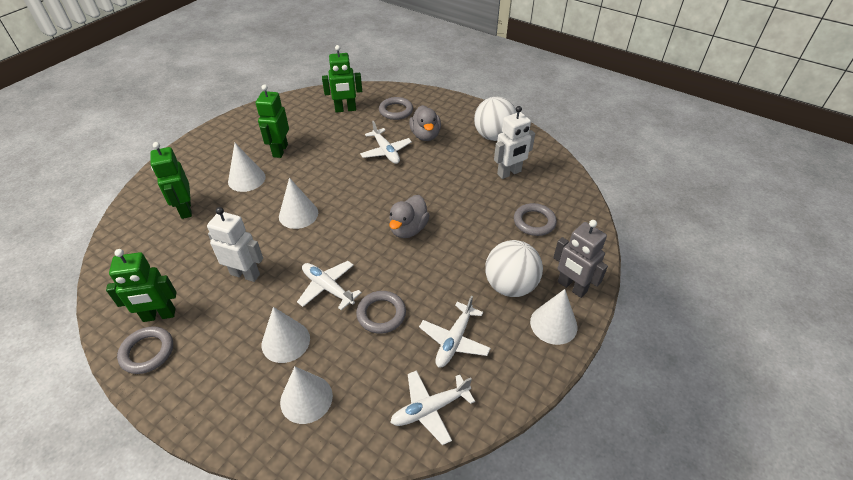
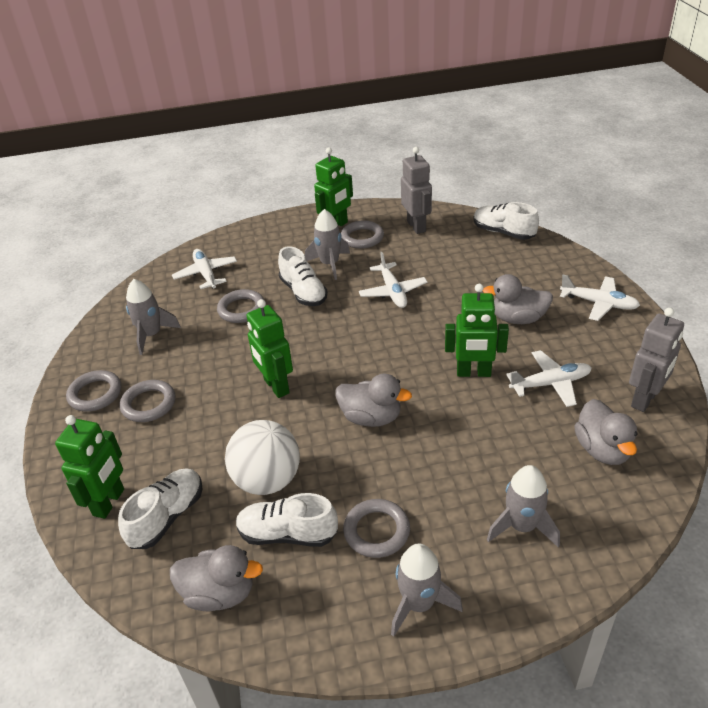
grey duck: 2 -> 4
grey ring: 4 -> 5
grey robot: 1 -> 2
grey rocket: 0 -> 4
white ball: 2 -> 1
white cone: 5 -> 0
white robot: 2 -> 0
white shoe: 0 -> 4

